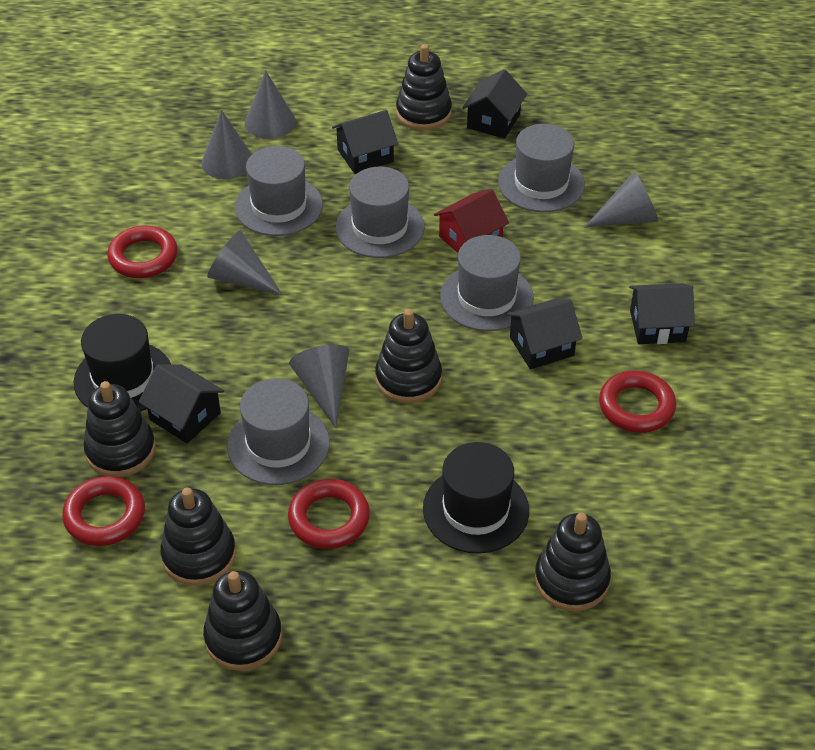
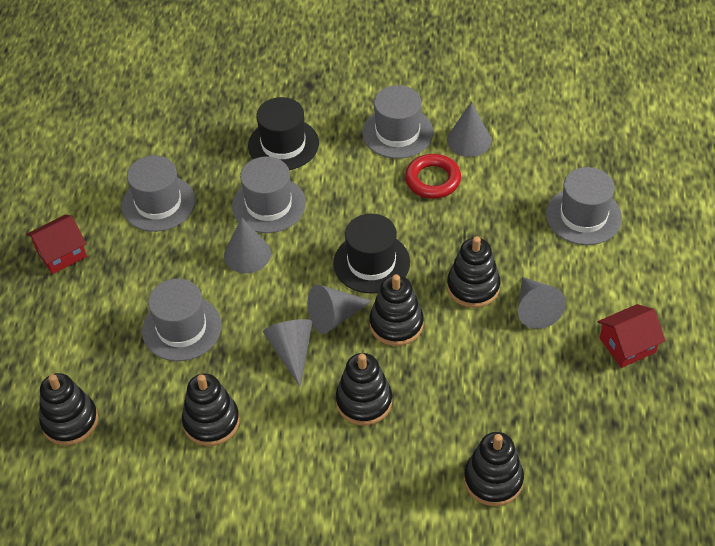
black house: 5 -> 0
red house: 1 -> 2
red ring: 4 -> 1

